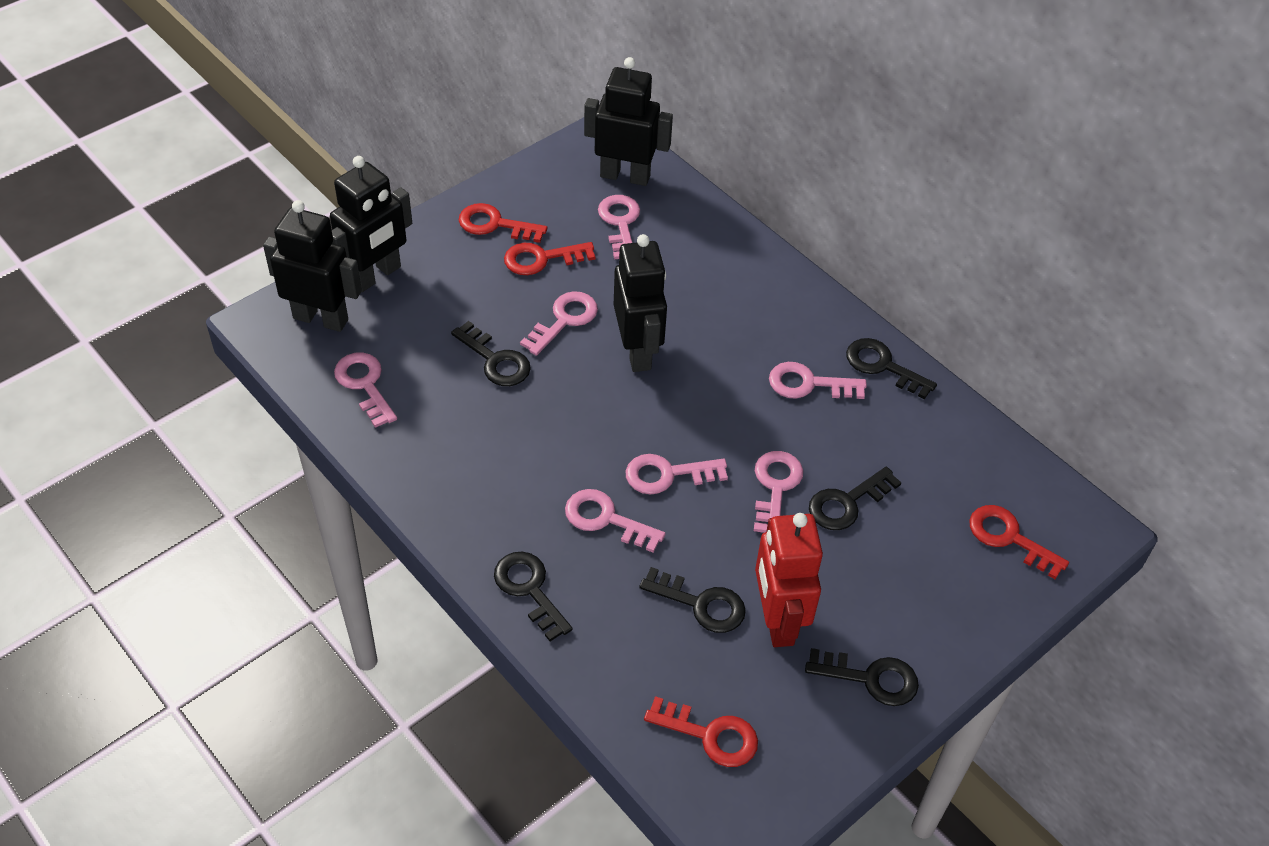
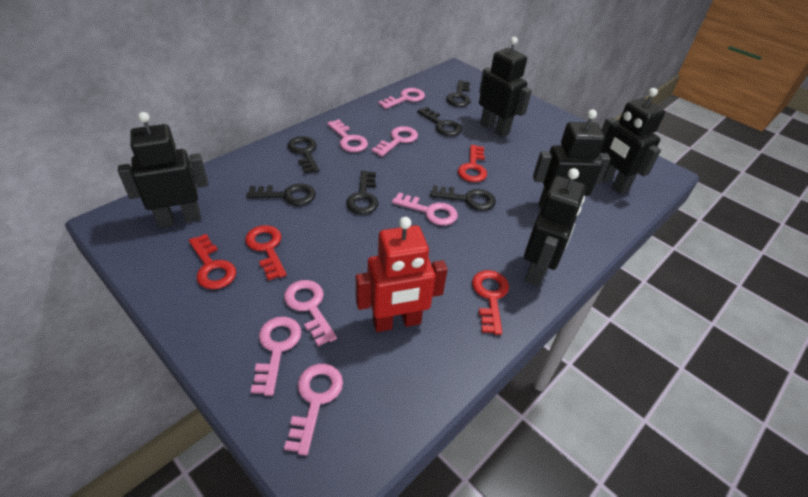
black robot: 4 -> 5

